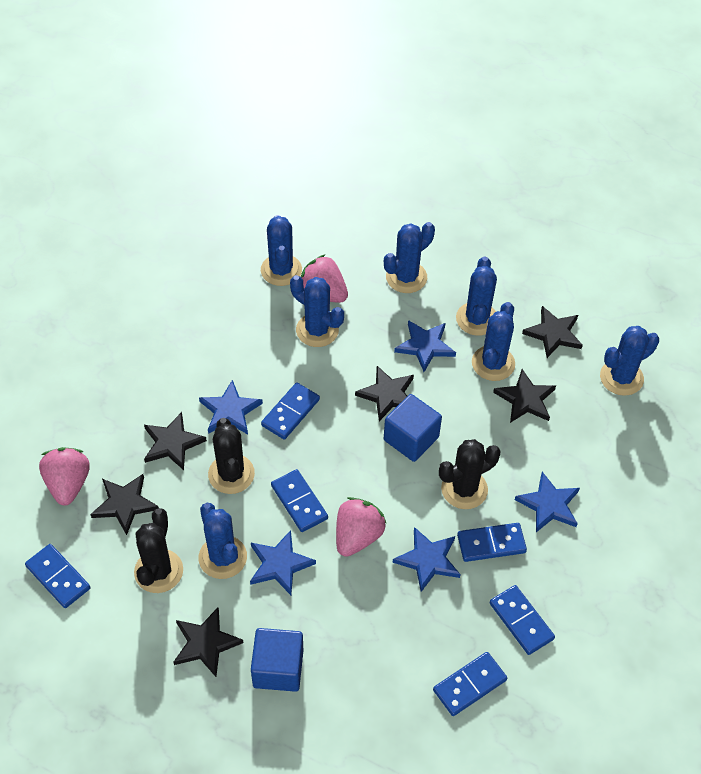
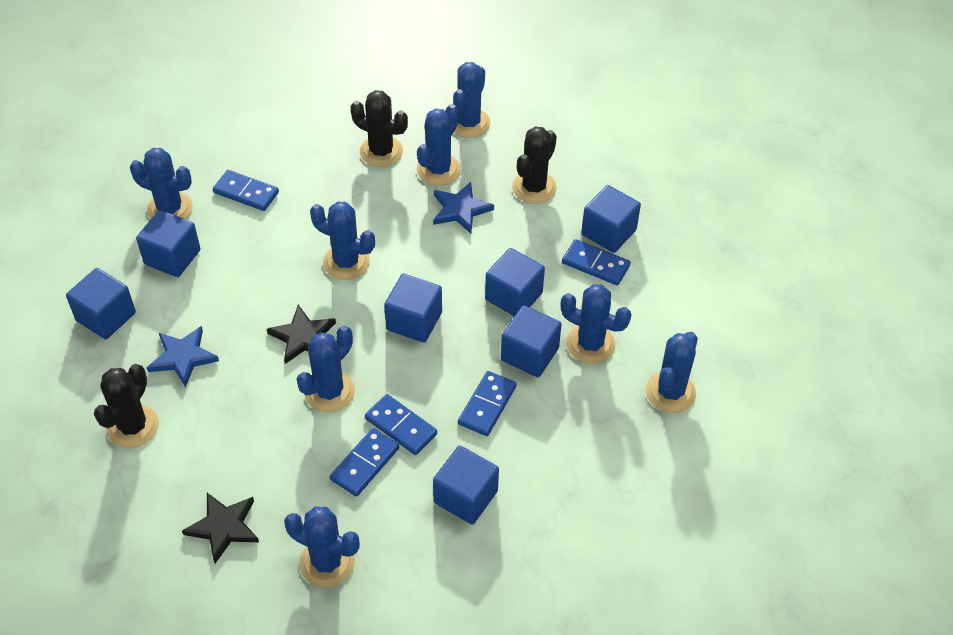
black star: 6 -> 2
blue cactus: 7 -> 8
blue cube: 2 -> 7
blue domino: 6 -> 5
blue star: 5 -> 2
pink strawberry: 3 -> 0

